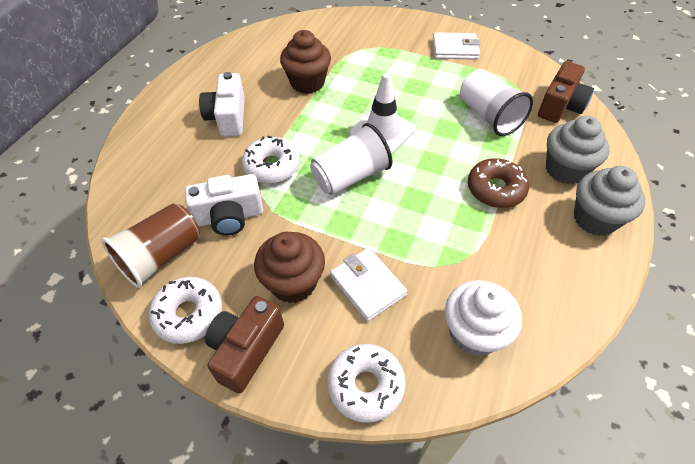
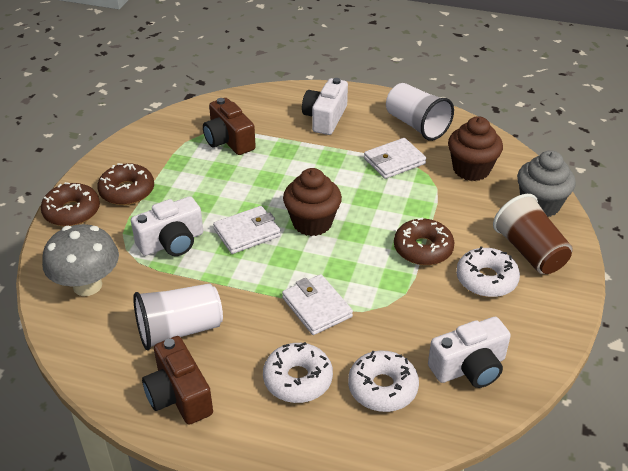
brown donut: 1 -> 3
grey cupcake: 2 -> 1
grey mushroom: 0 -> 1
white camera: 2 -> 3
white cupcake: 1 -> 0
white traffic cone: 1 -> 0
white wallet: 2 -> 3

